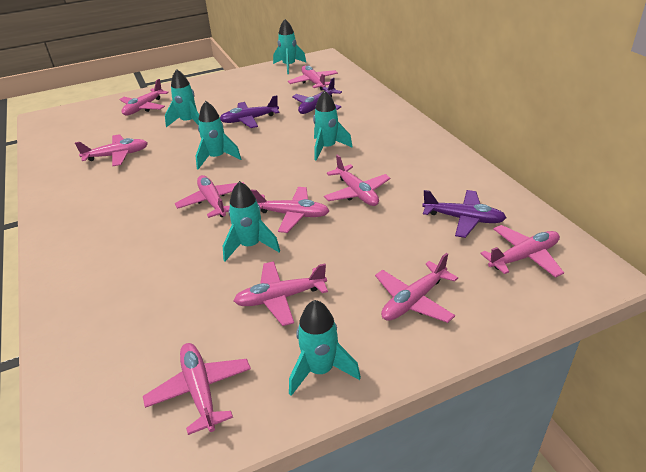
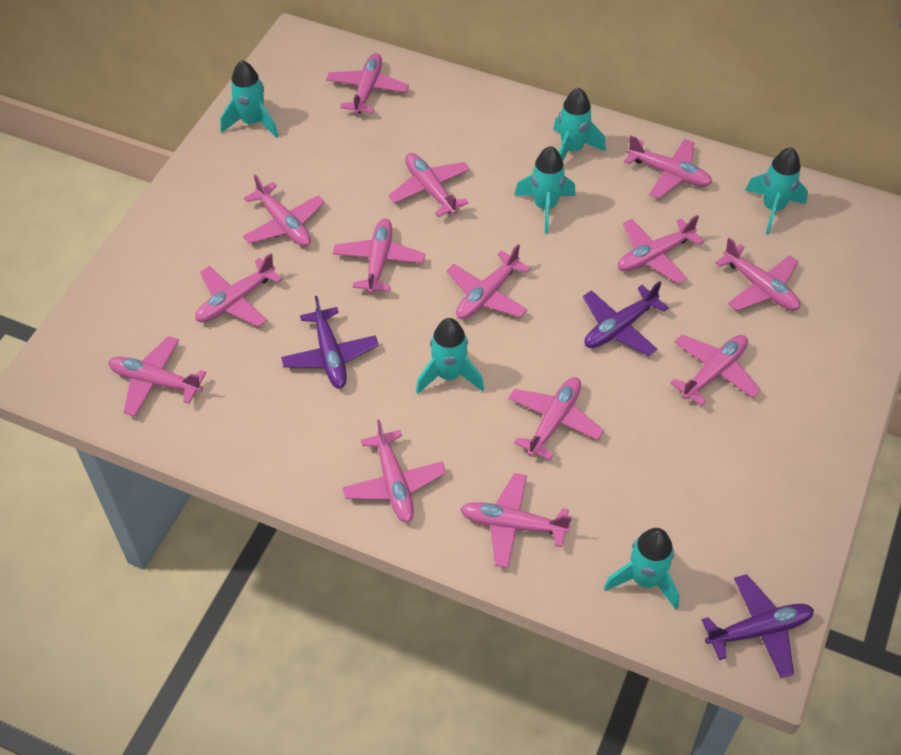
pink plane: 10 -> 14

